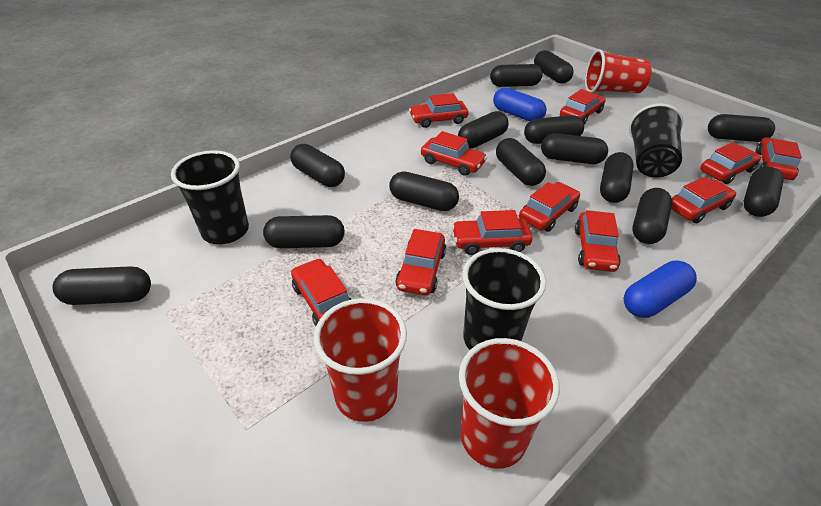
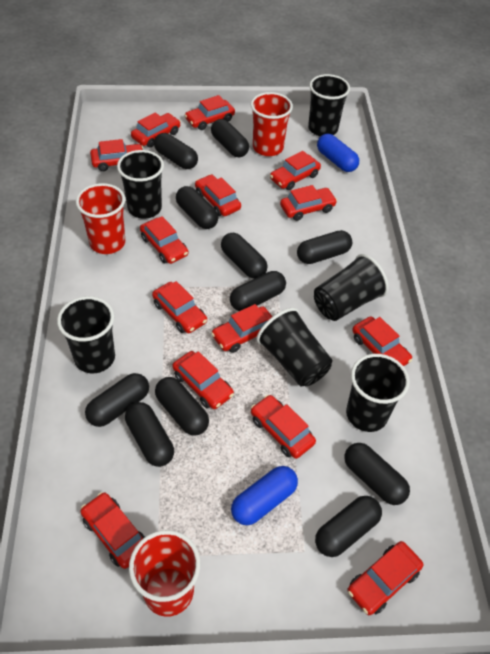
black capsule: 14 -> 11
black cup: 3 -> 6
red car: 11 -> 14

